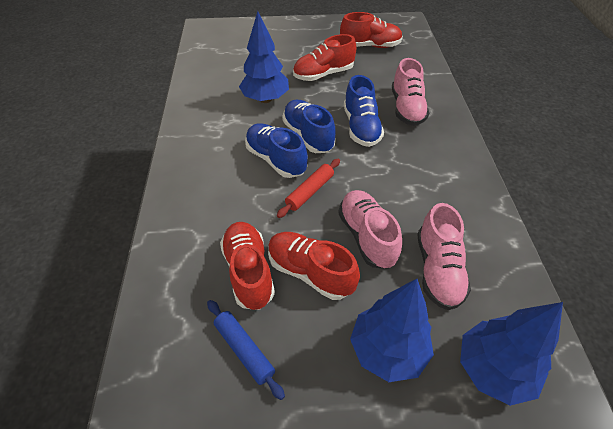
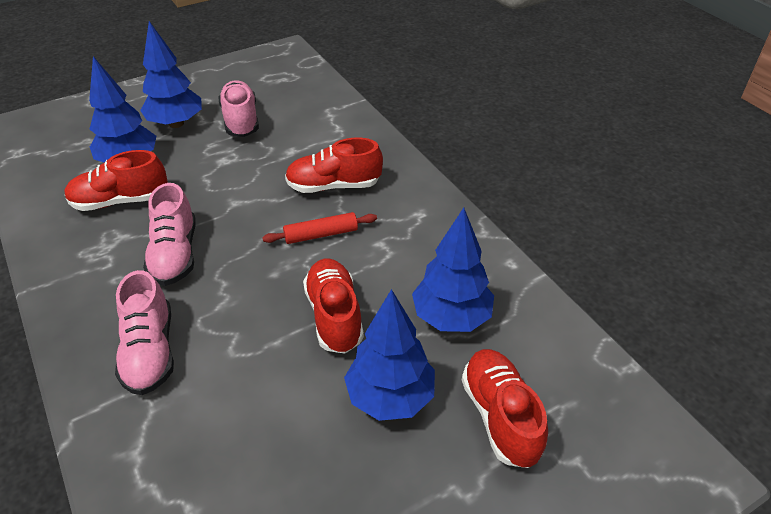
blue rolling pin: 1 -> 0
blue shoe: 3 -> 0
blue tree: 3 -> 4

